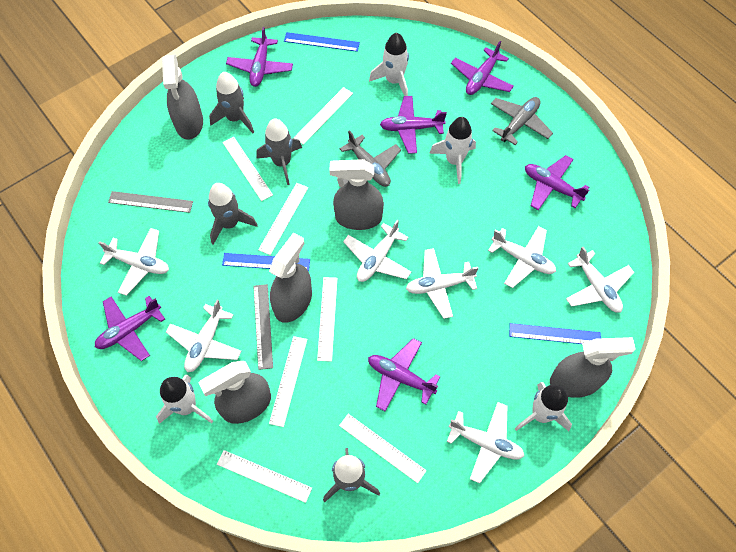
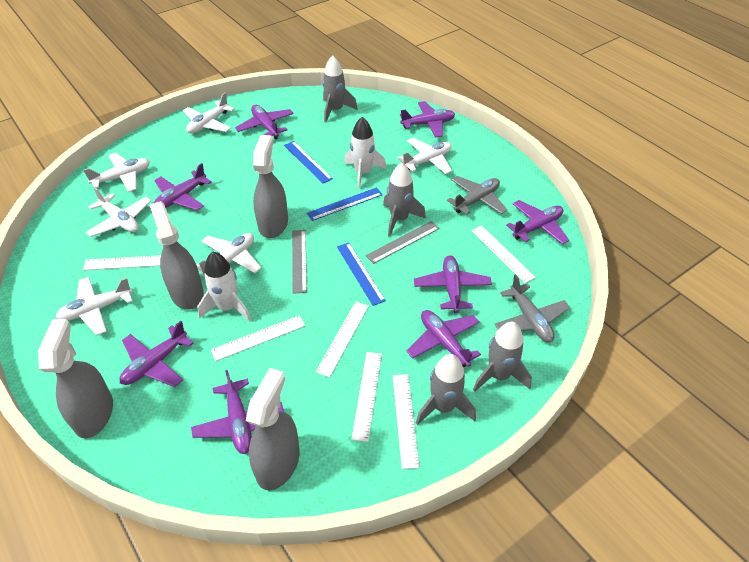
grey spray bottle: 5 -> 4
purple plane: 6 -> 8
white plane: 7 -> 6
white rocket: 4 -> 2
white ruler: 7 -> 6

